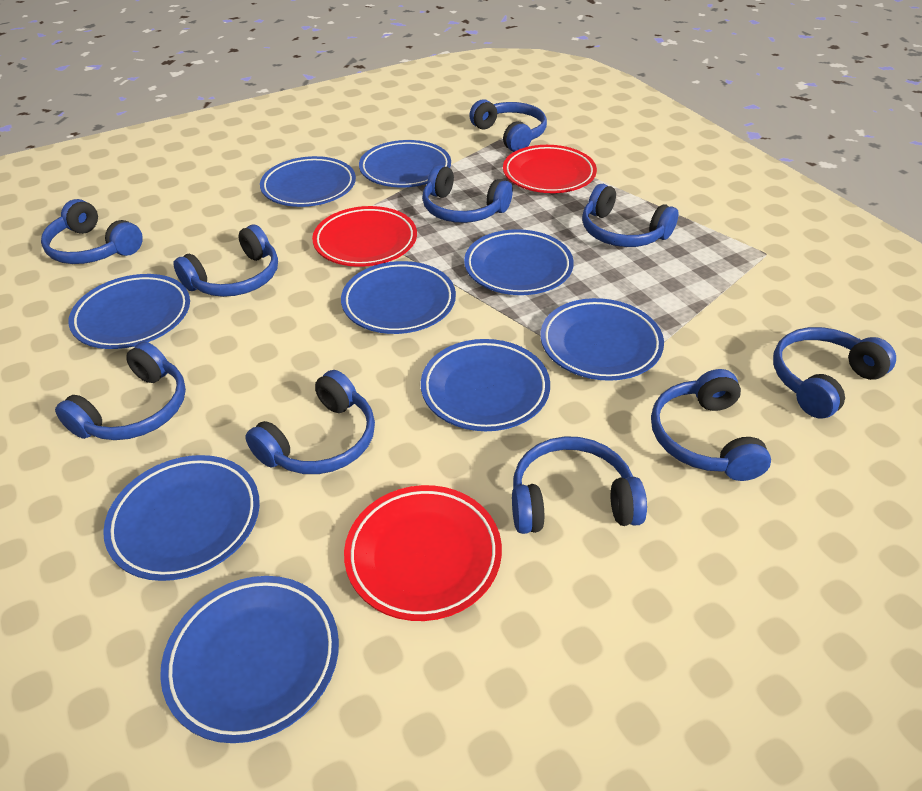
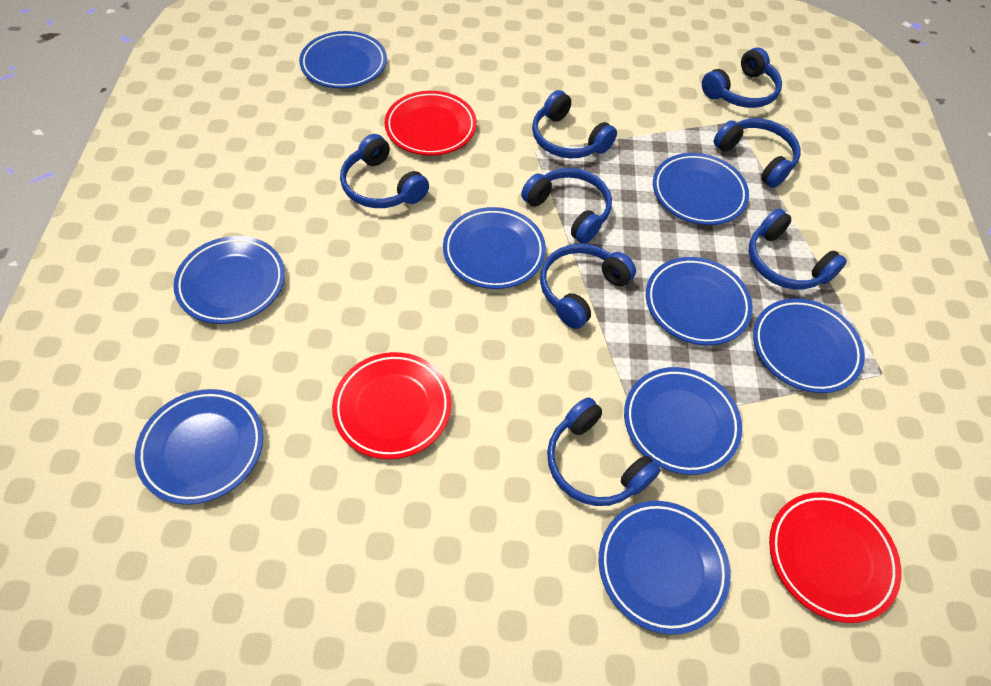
blue headphones: 10 -> 8

